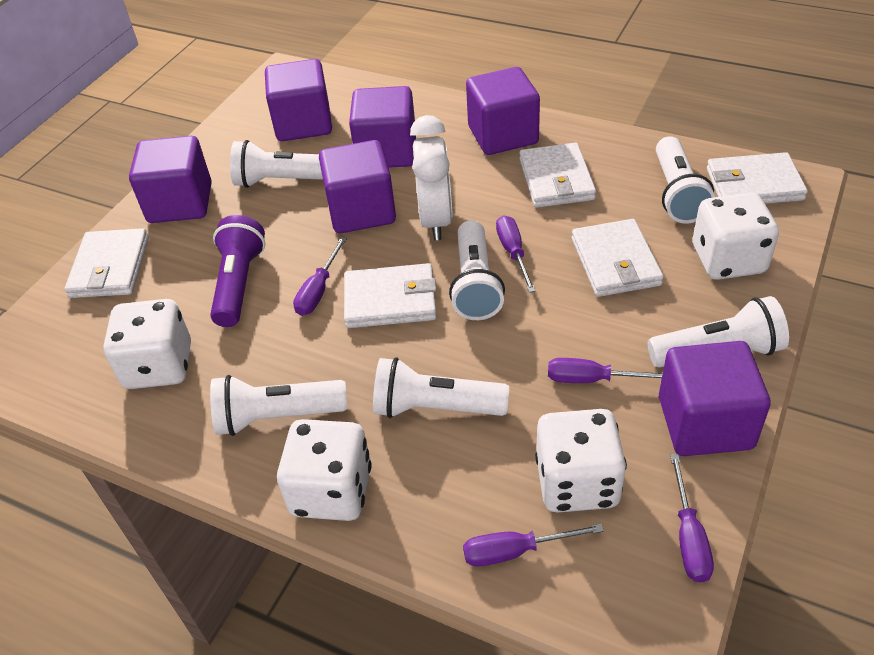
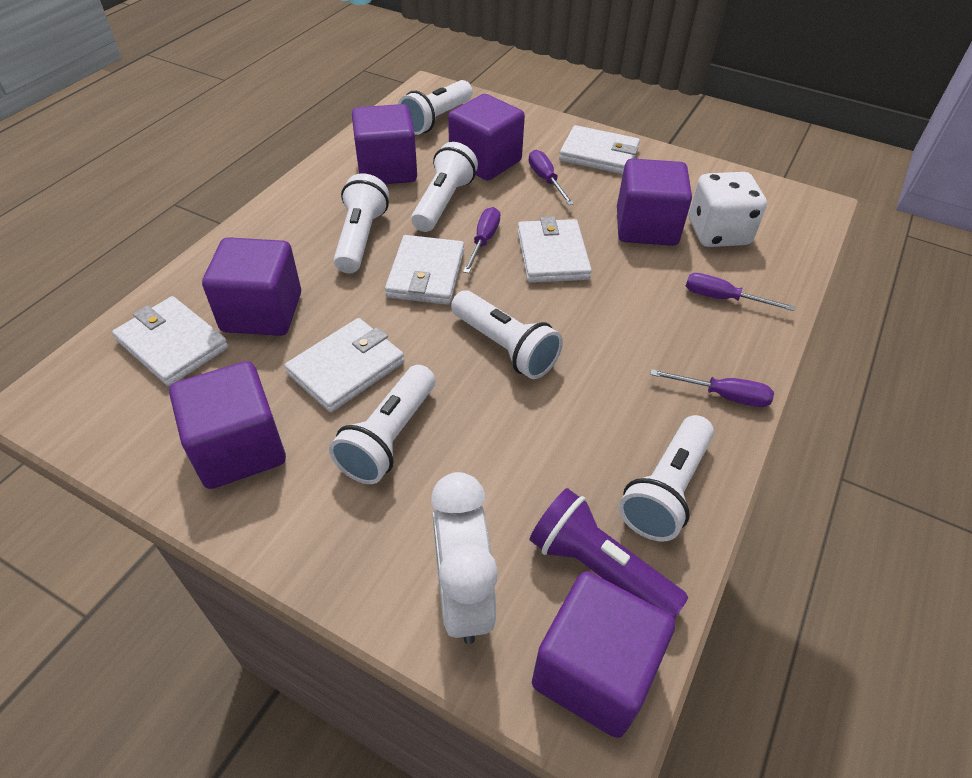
purple screwdriver: 5 -> 4
white dice: 4 -> 1

